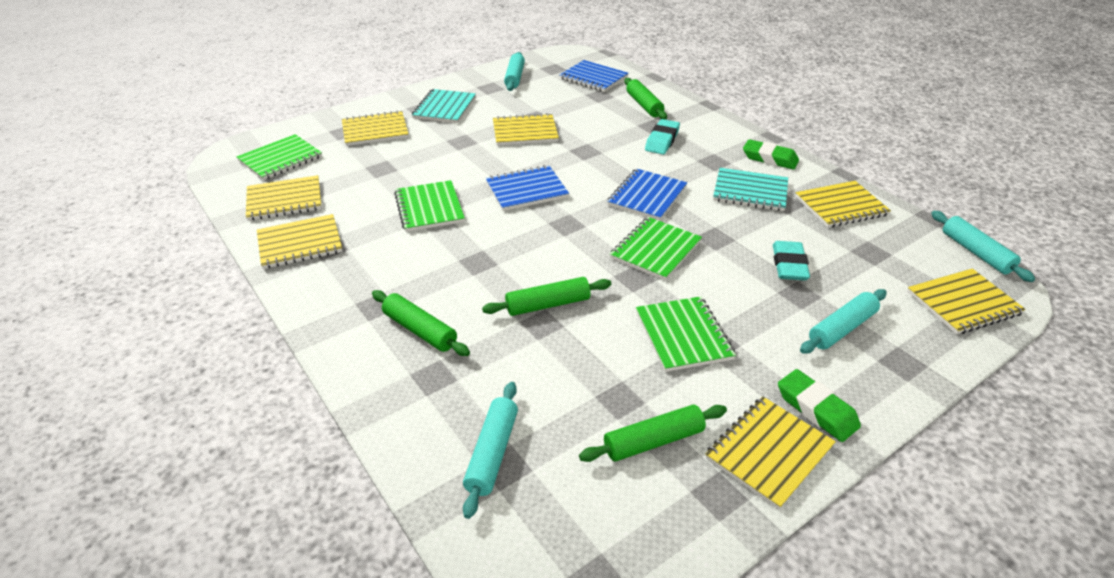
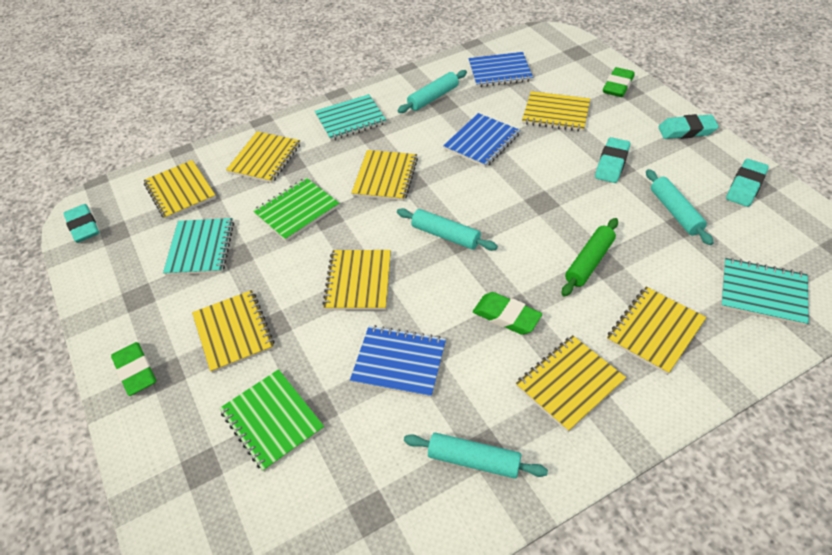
green eraser: 2 -> 3
green notebook: 4 -> 2
green rolling pin: 4 -> 1
turquoise eraser: 2 -> 4
turquoise notebook: 2 -> 3
yellow notebook: 7 -> 8

